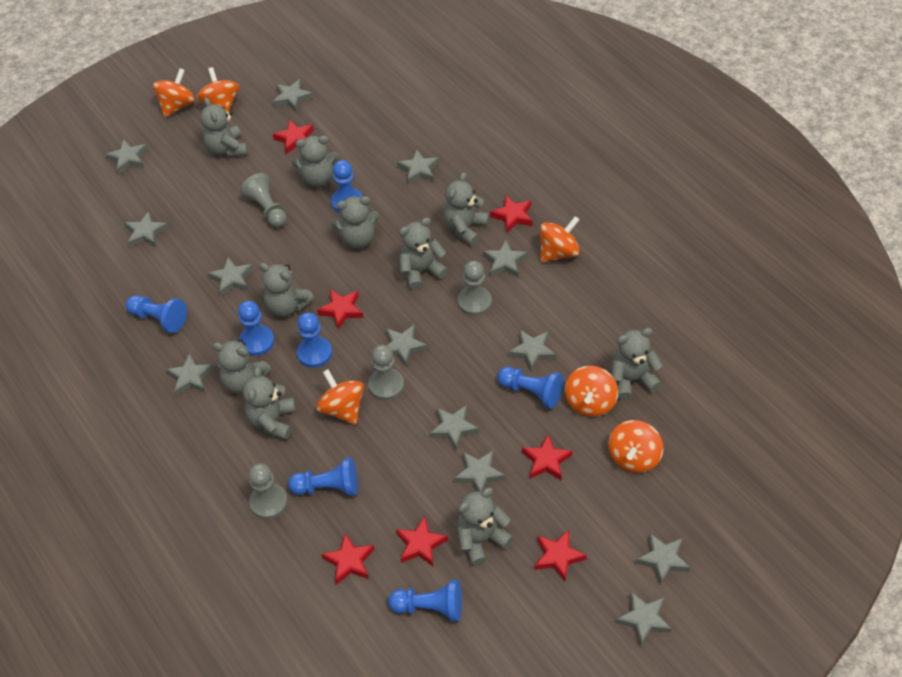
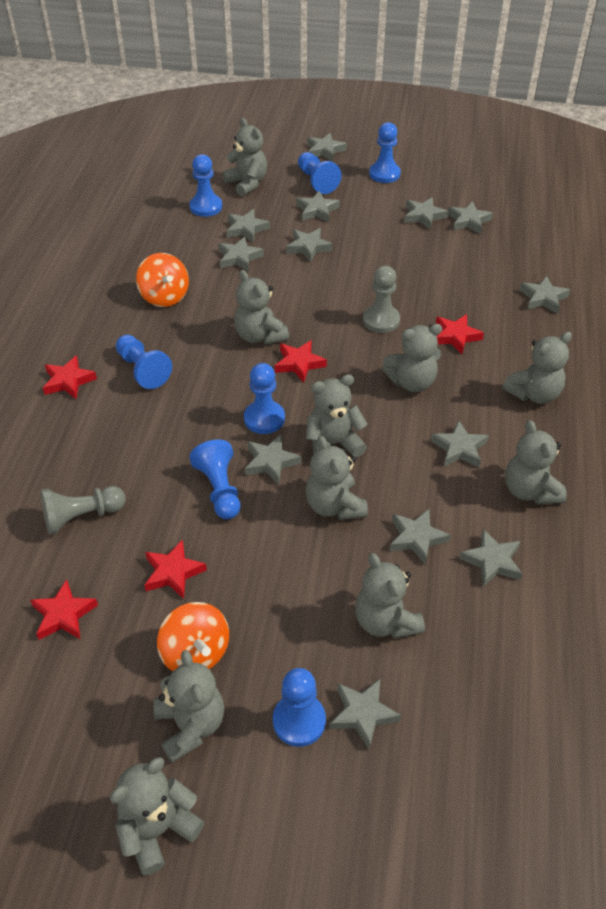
grey pawn: 4 -> 2
orange spinning top: 6 -> 2
red star: 7 -> 5

